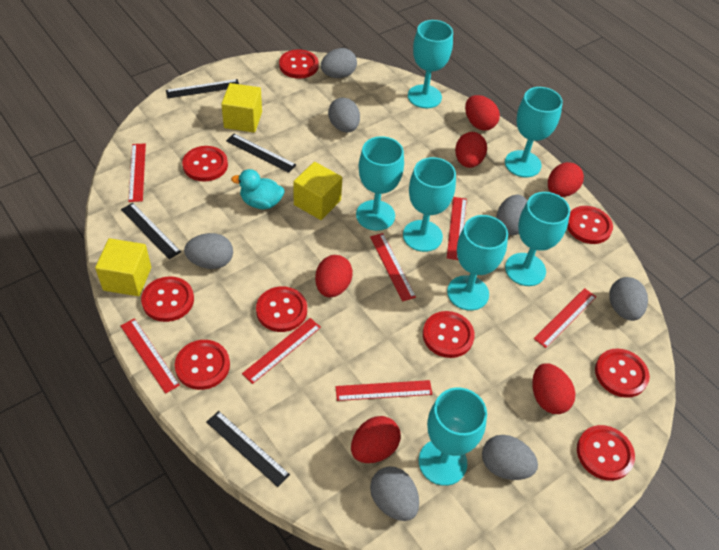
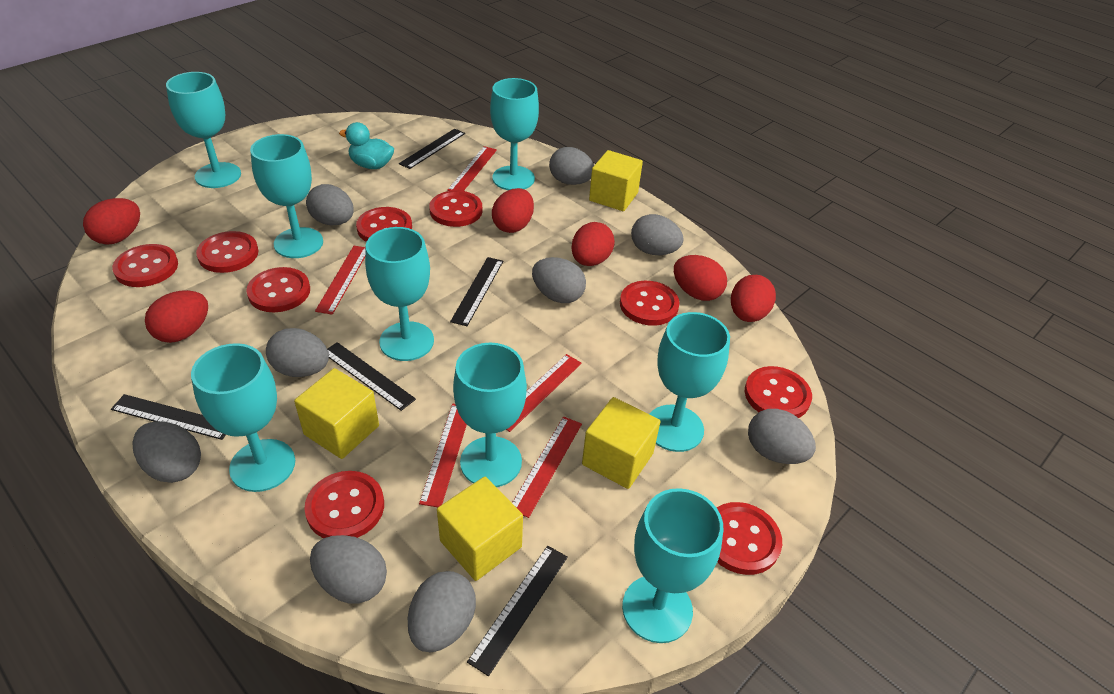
black ruler: 4 -> 5
grey egg: 7 -> 9
red ruler: 7 -> 5
turquoise goblet: 7 -> 8
yellow cube: 3 -> 4

